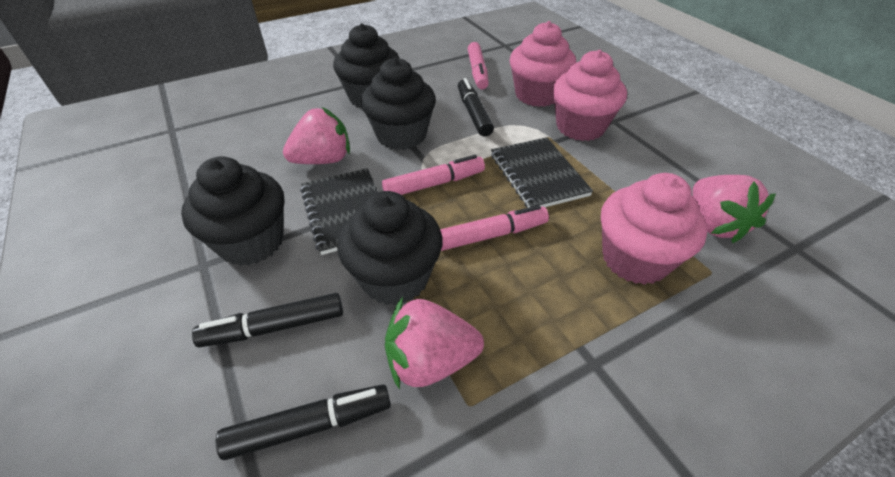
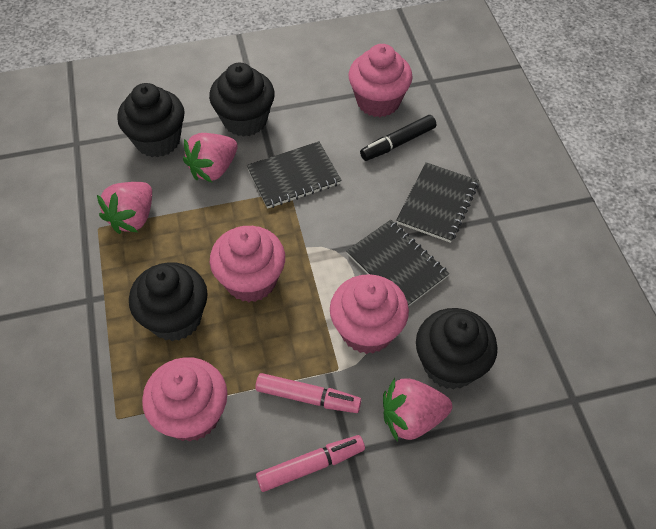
black marker: 3 -> 1
black notebook: 2 -> 3
pink cupcake: 3 -> 4
pink marker: 3 -> 2

